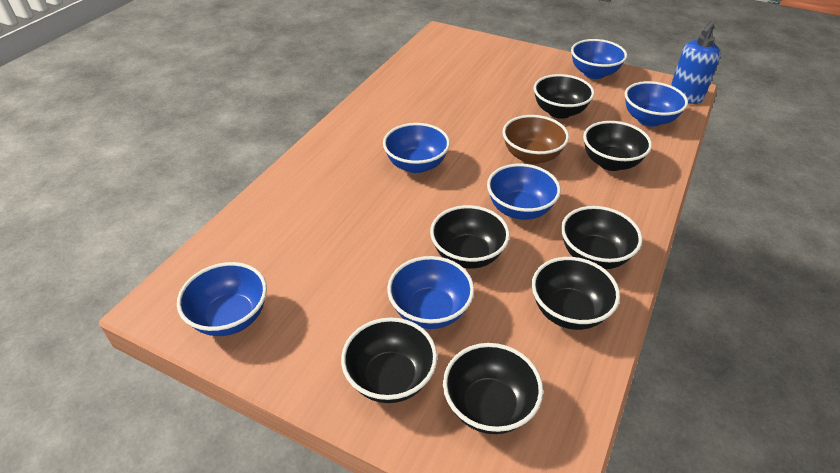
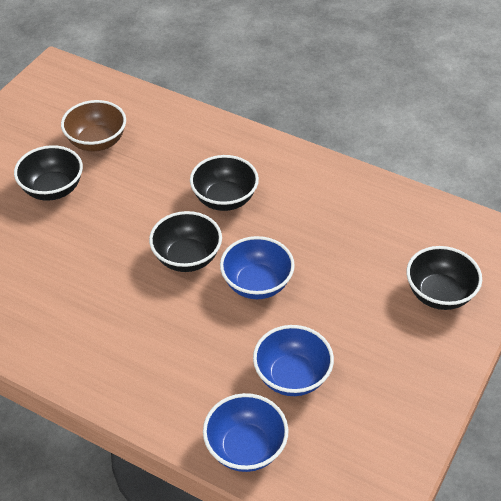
black bowl: 7 -> 4
blue bowl: 6 -> 3
blue soap dispenser: 1 -> 0

